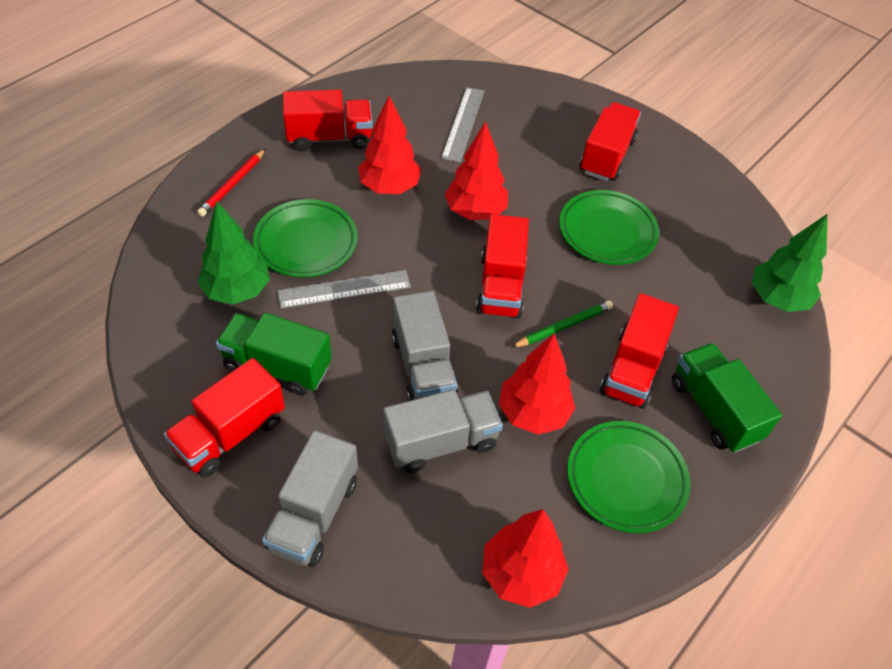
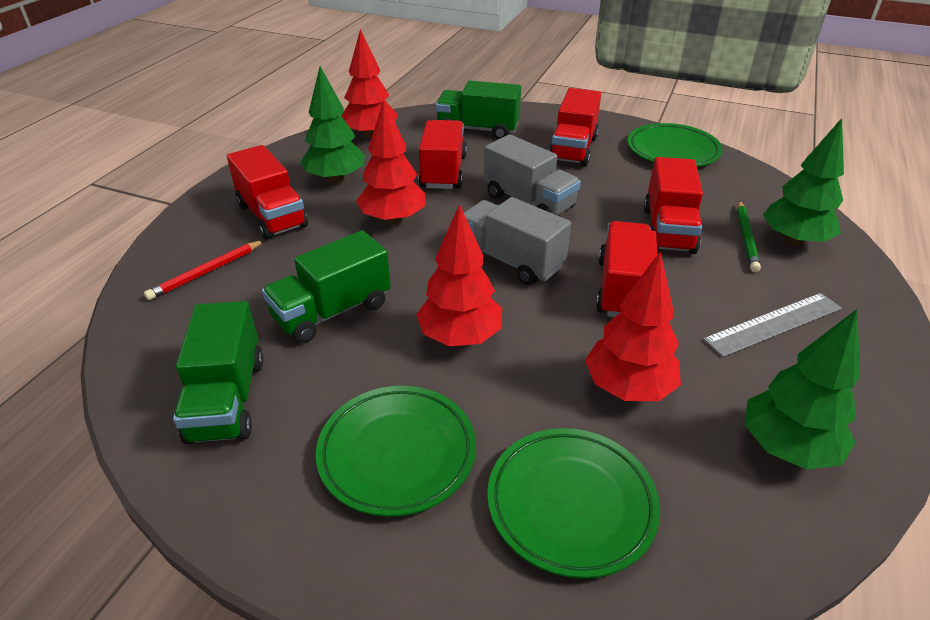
green tree: 2 -> 3
green truck: 2 -> 3
grey ruler: 2 -> 1
grey truck: 3 -> 2

